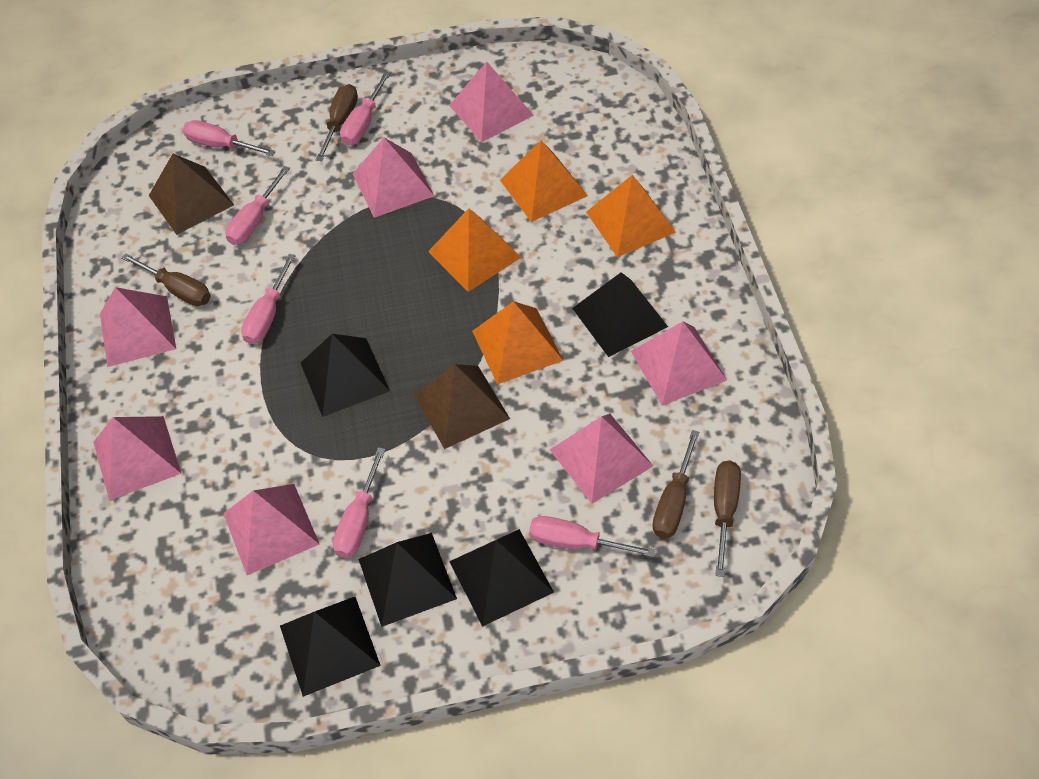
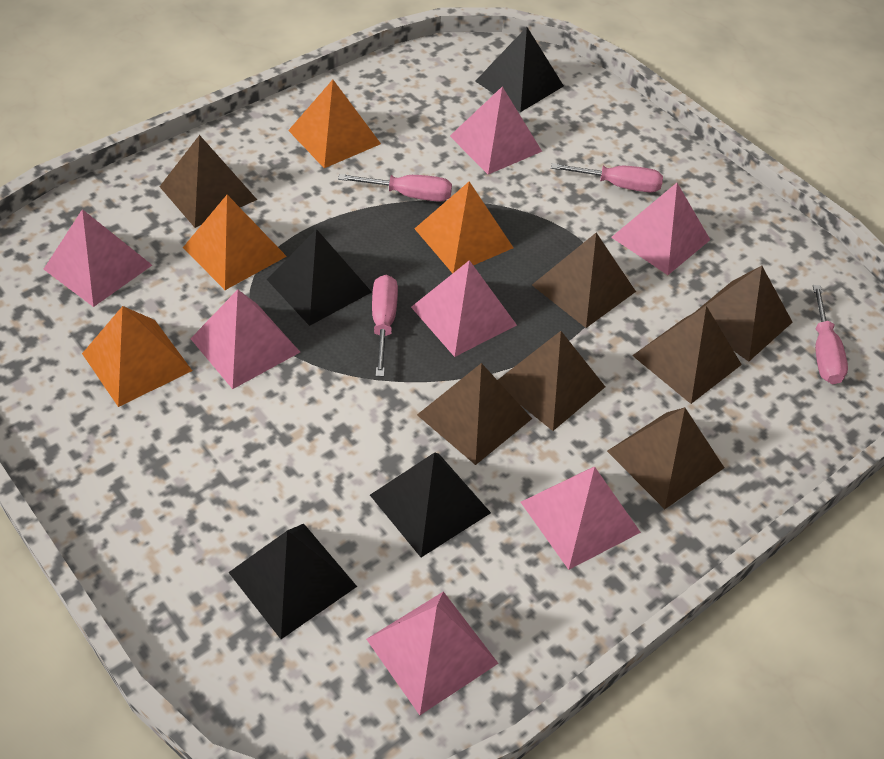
black pyramid: 5 -> 4
brown pyramid: 2 -> 7
brown screwdriver: 4 -> 0
pink screwdriver: 6 -> 4

